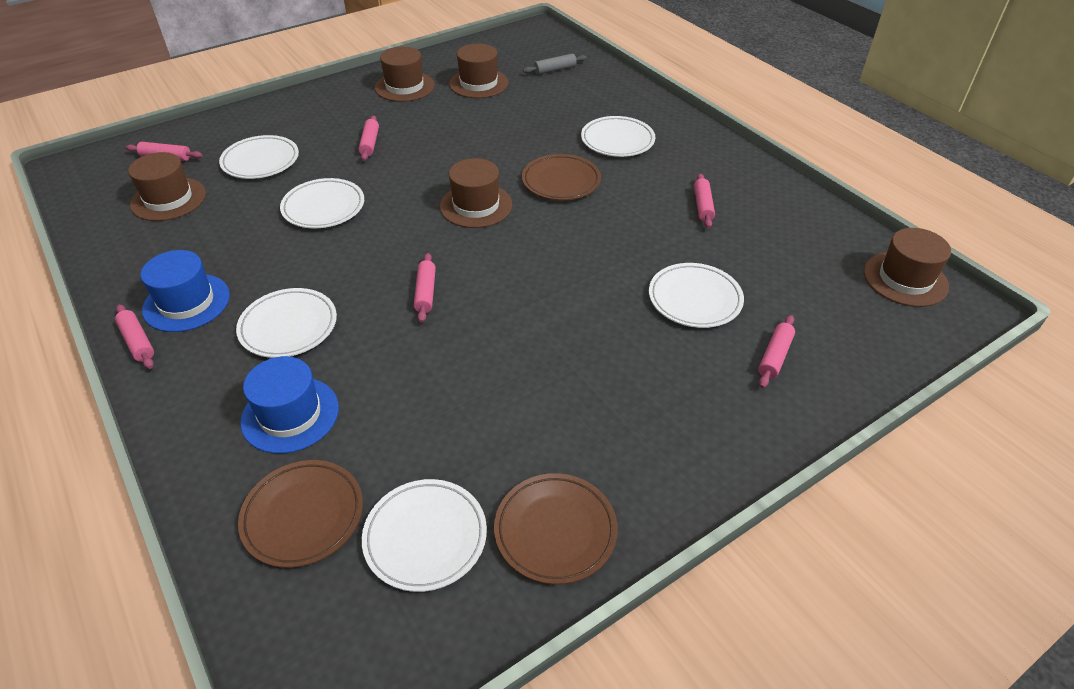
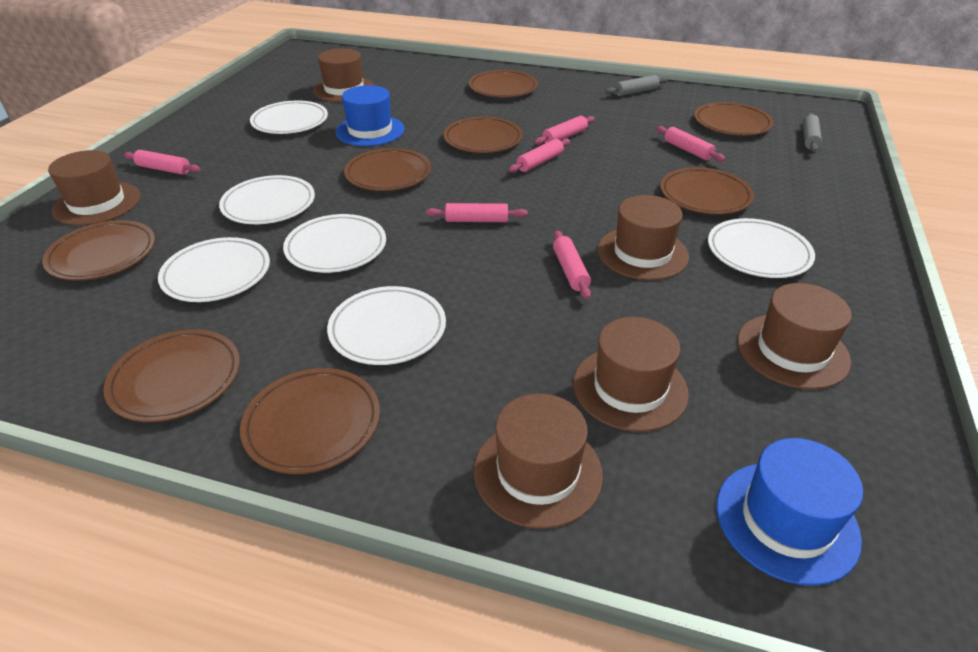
brown hat: 5 -> 6
brown plate: 3 -> 8
grey rolling pin: 1 -> 2

